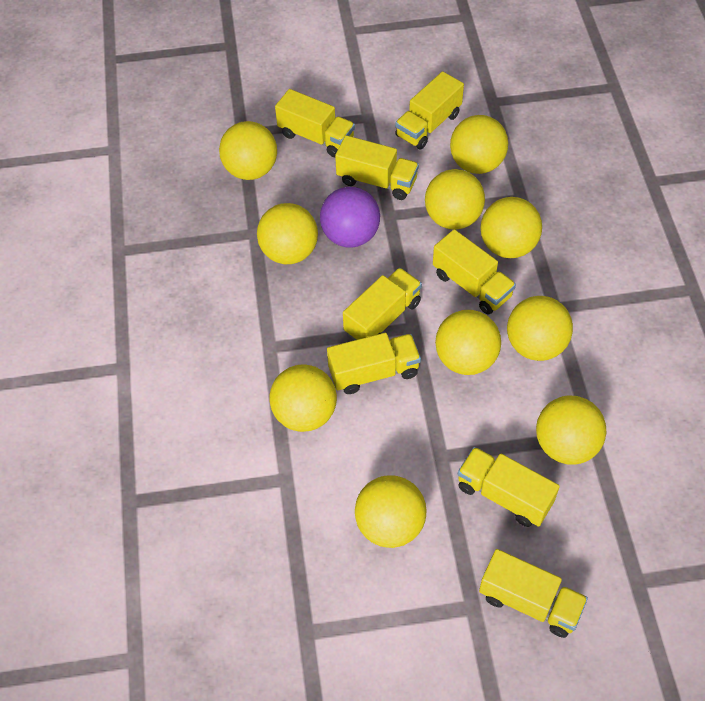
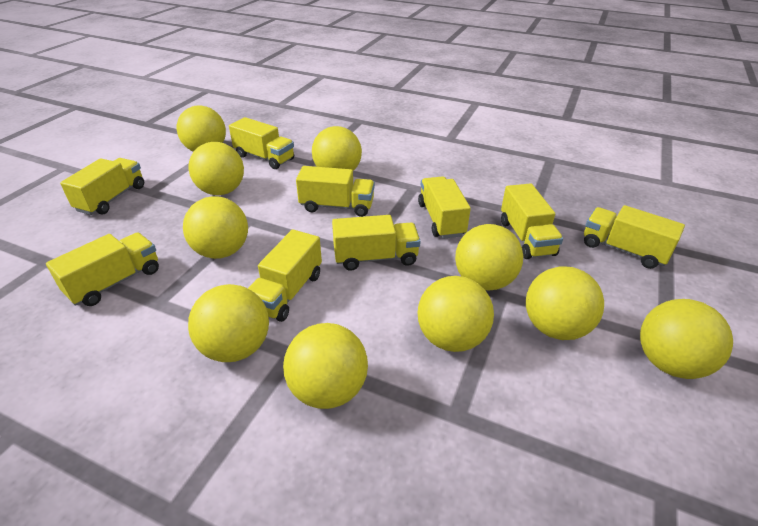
purple ball: 1 -> 0
yellow truck: 8 -> 9

